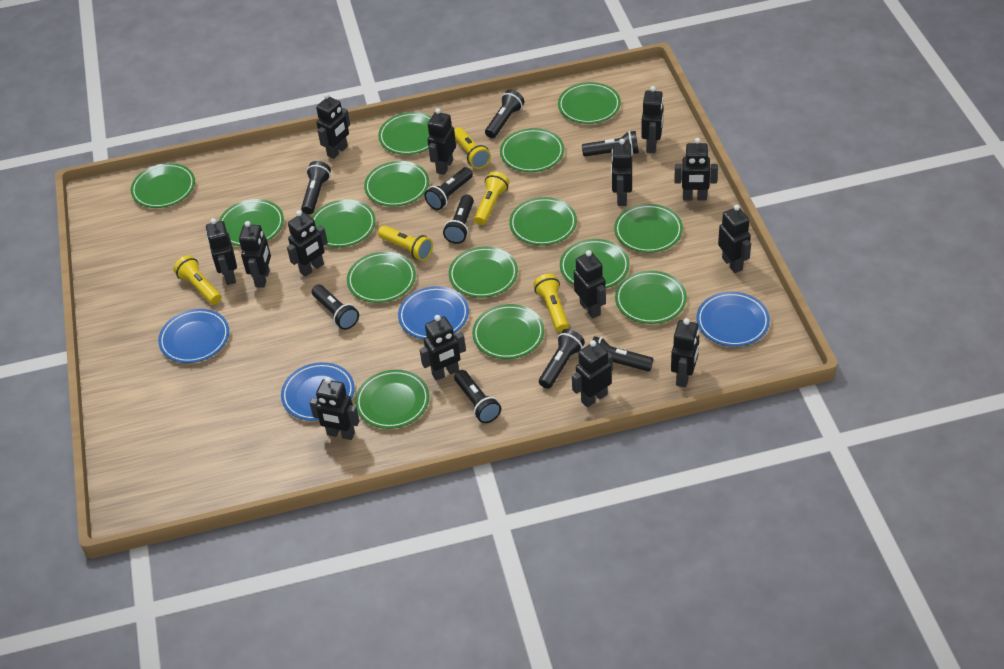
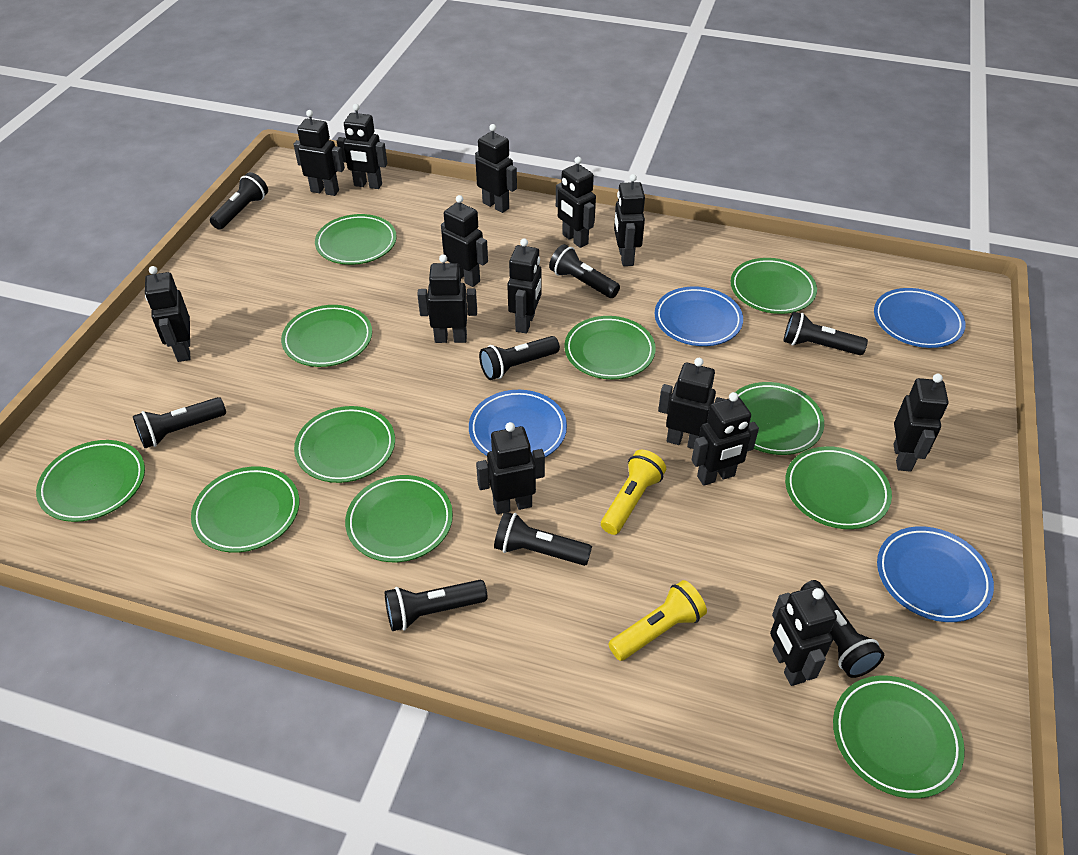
black flashlight: 9 -> 8
green plate: 15 -> 11
yellow flashlight: 5 -> 2

